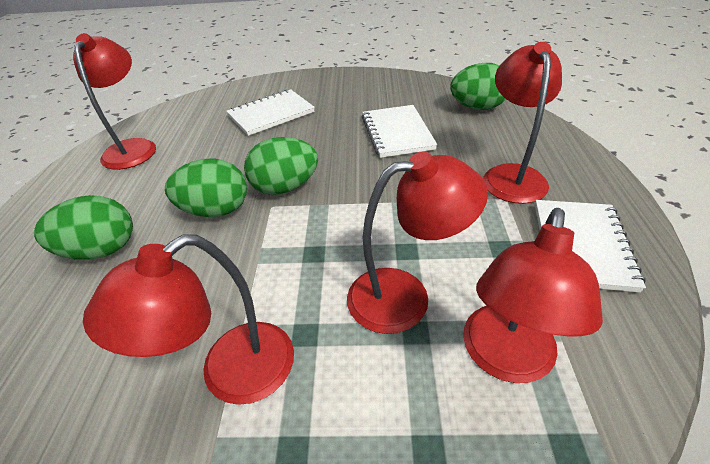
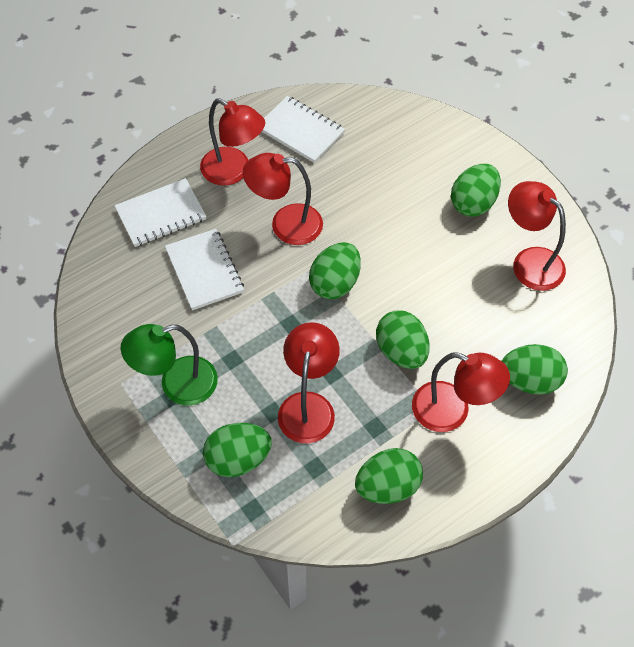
green egg: 4 -> 6
green lamp: 0 -> 1

